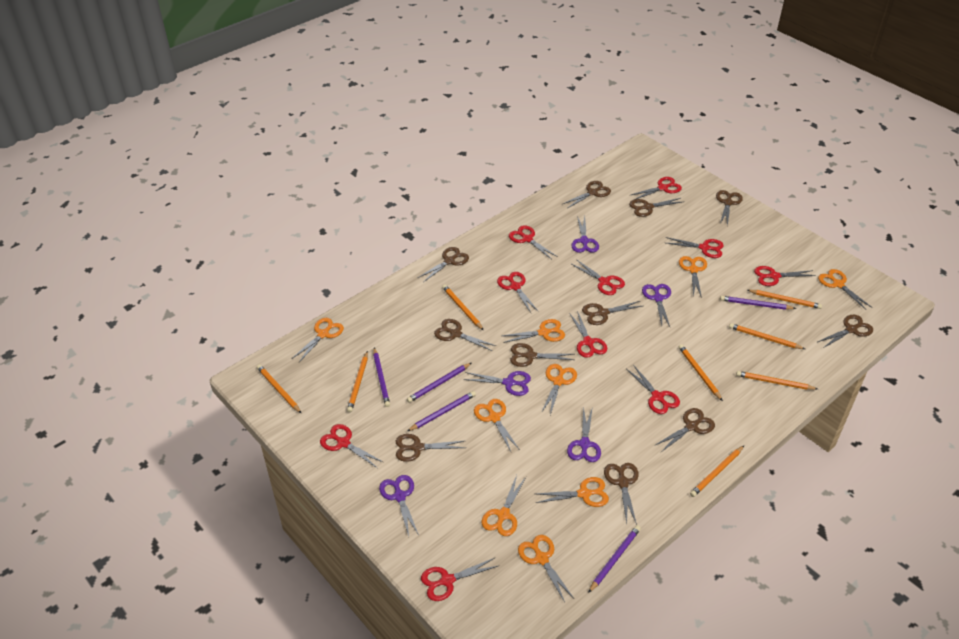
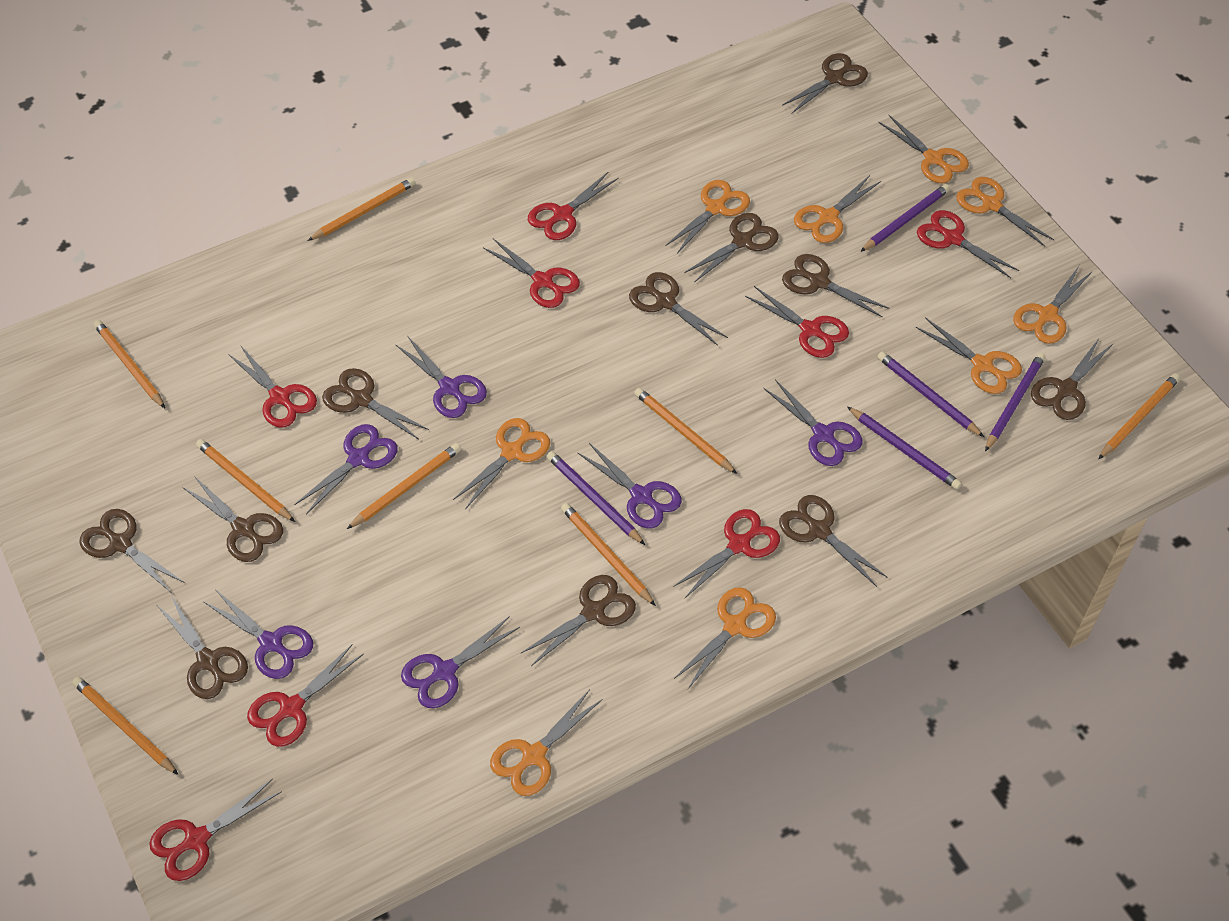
purple scissors: 5 -> 6
red scissors: 10 -> 8

